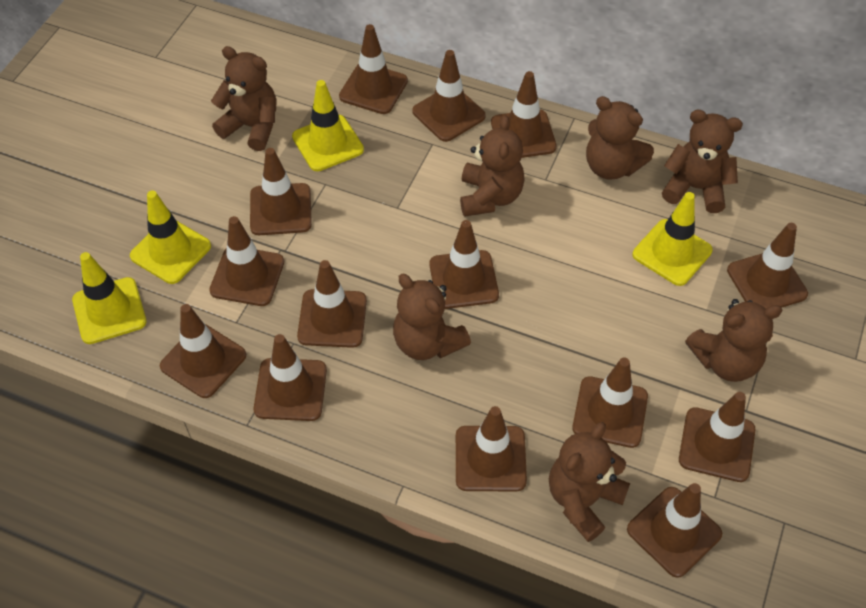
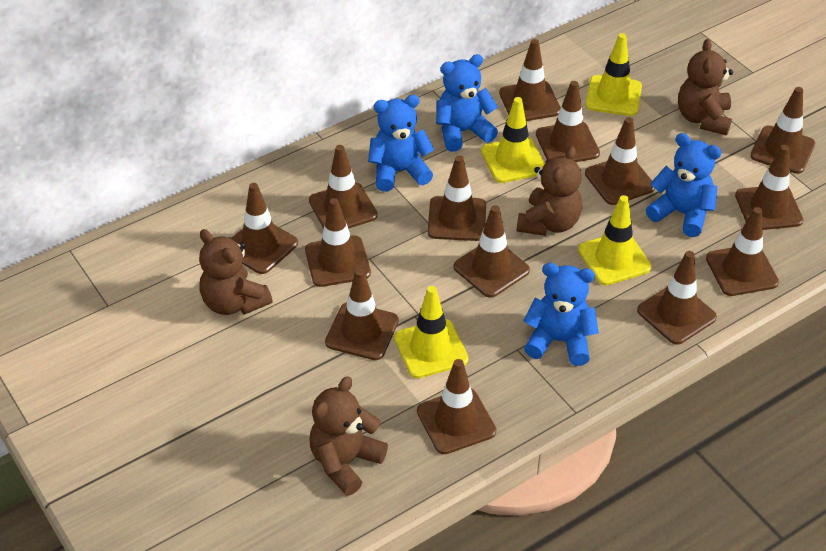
blue teddy bear: 0 -> 4
brown teddy bear: 7 -> 4

